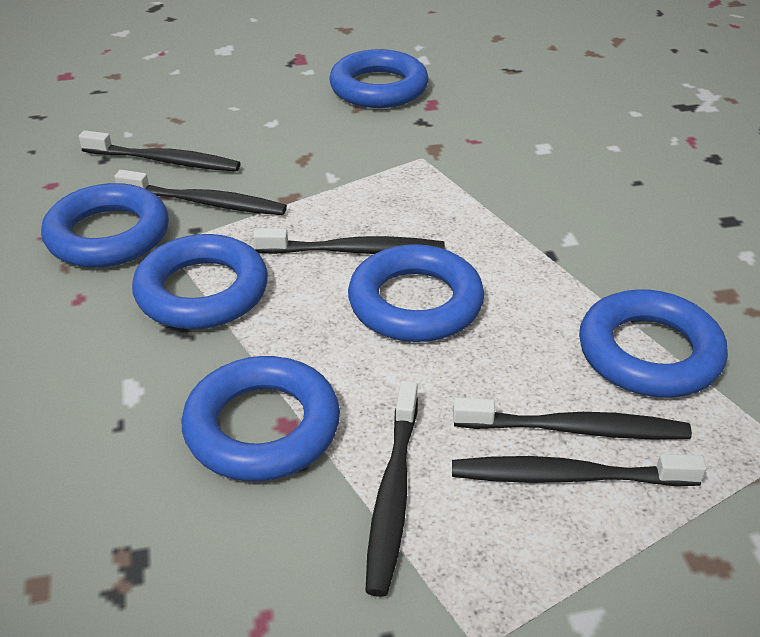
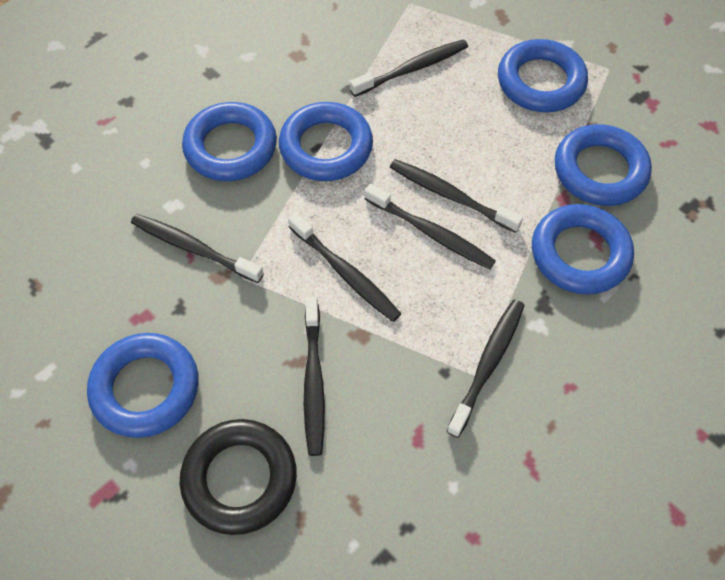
black ring: 0 -> 1
black toothbrush: 6 -> 7

